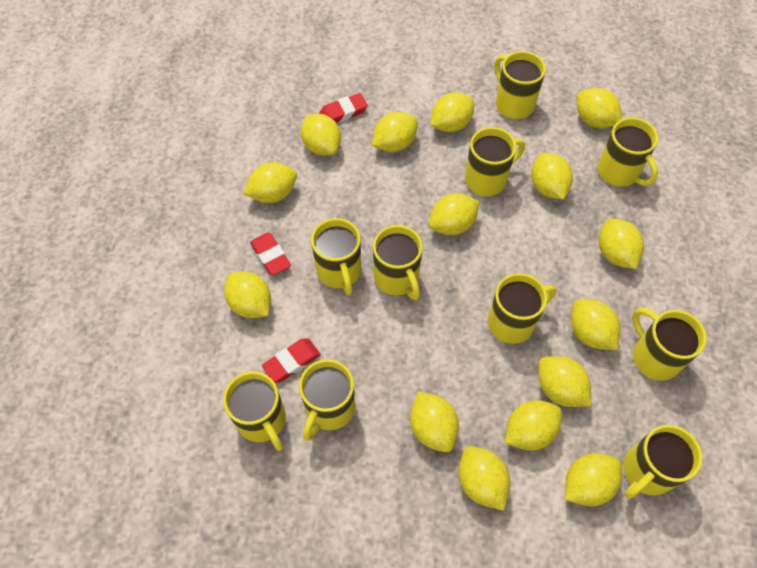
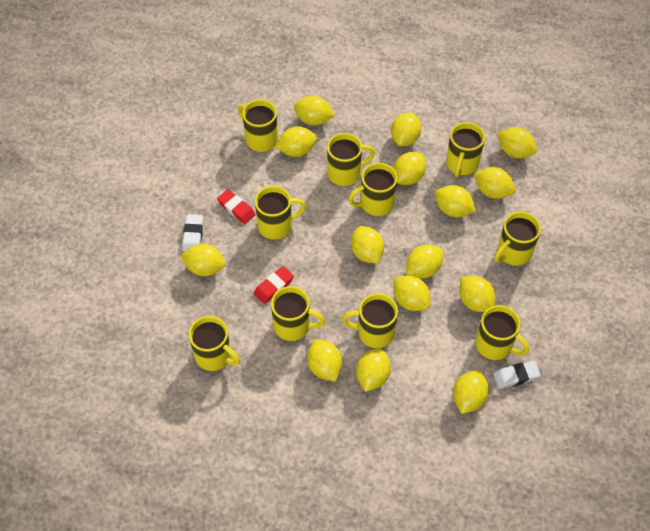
red eraser: 3 -> 2
white eraser: 0 -> 2

